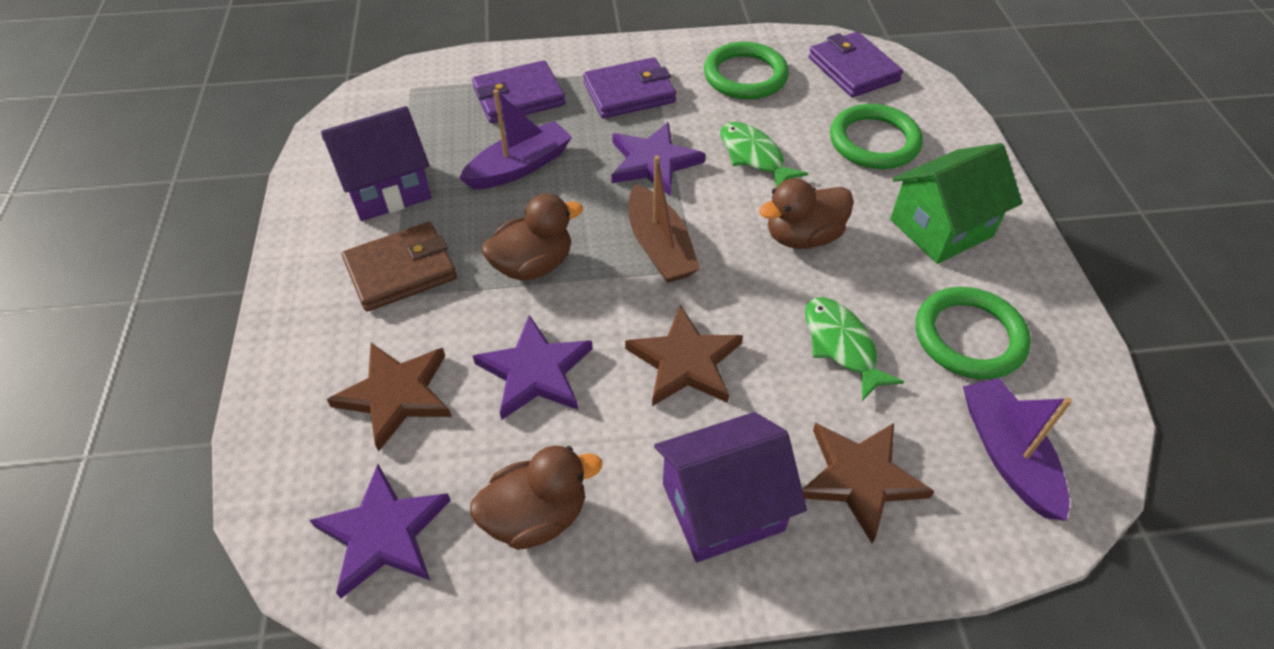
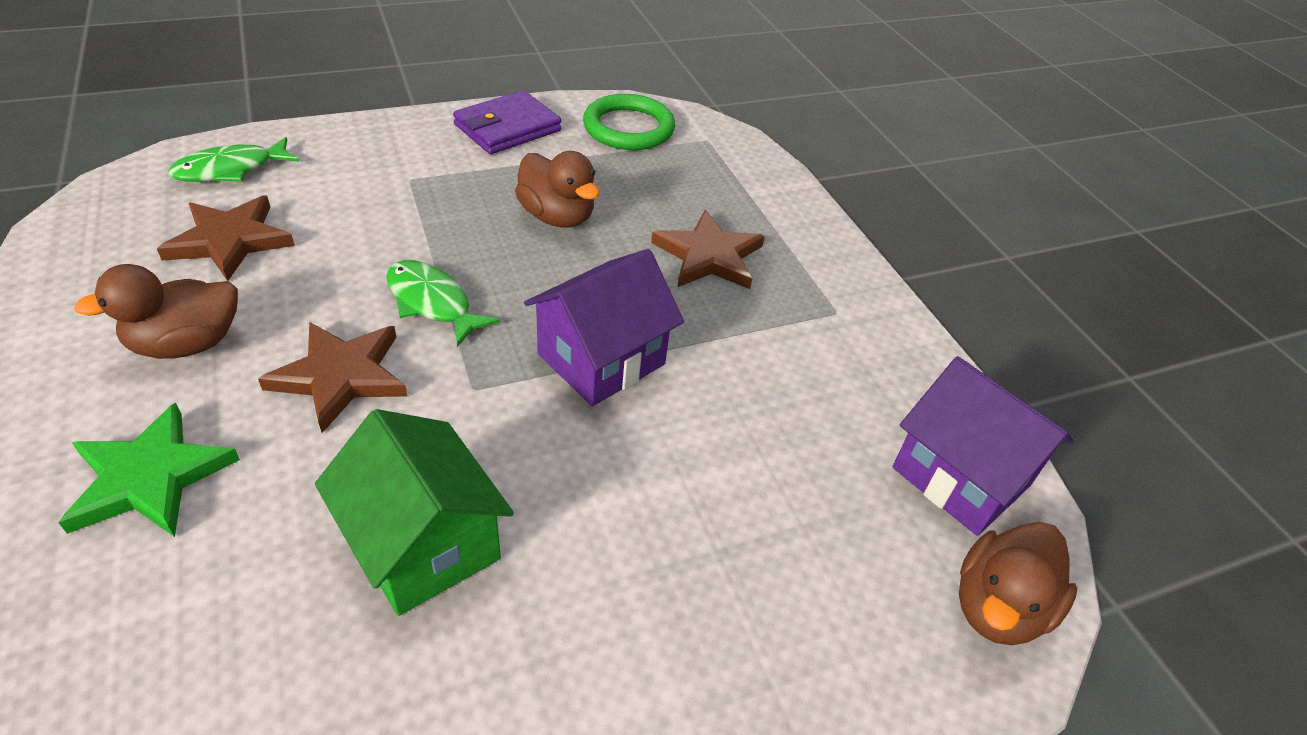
brown boat: 1 -> 0
brown wallet: 1 -> 0
green ring: 3 -> 1
green star: 0 -> 1
purple boat: 2 -> 0
purple star: 3 -> 0
purple wallet: 3 -> 1

